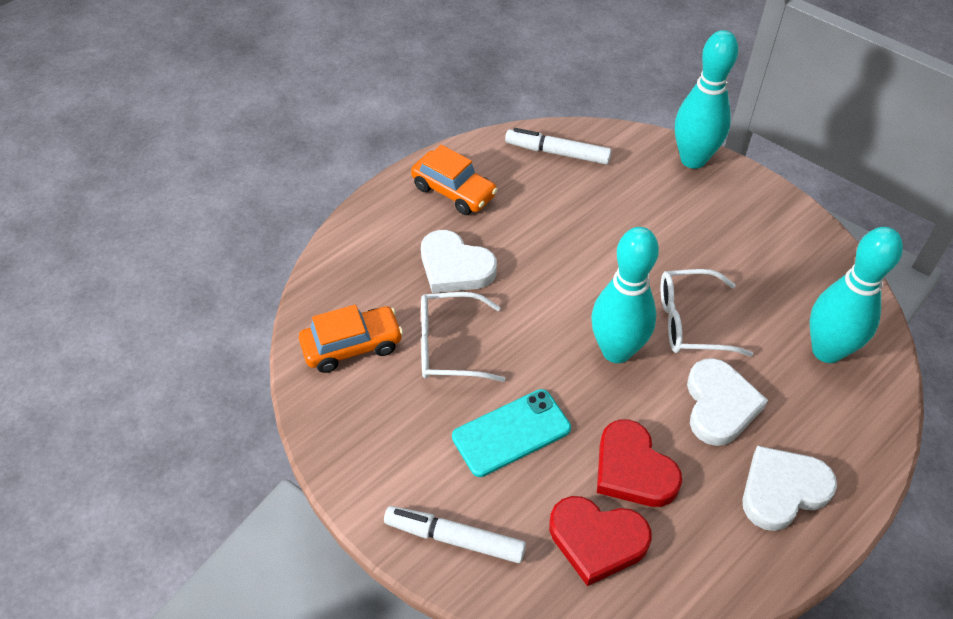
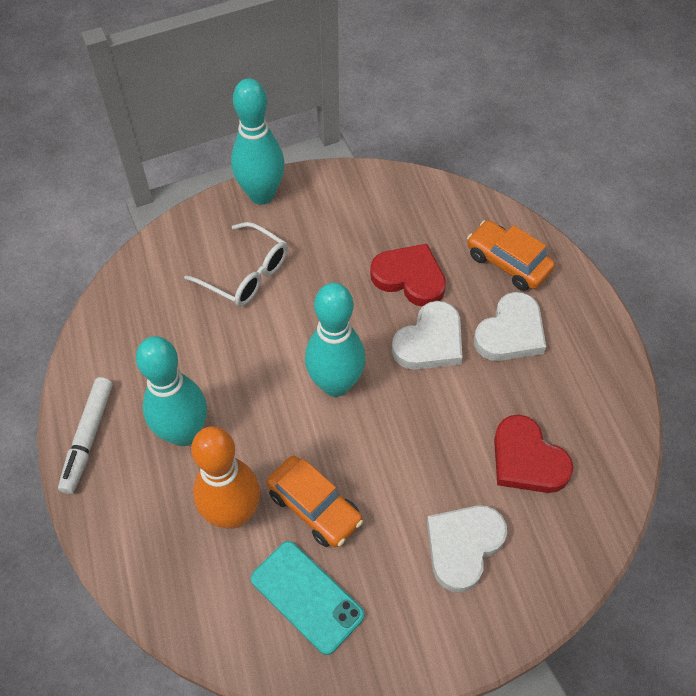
orange bowling pin: 0 -> 1
white glasses: 2 -> 1
white marker: 2 -> 1

